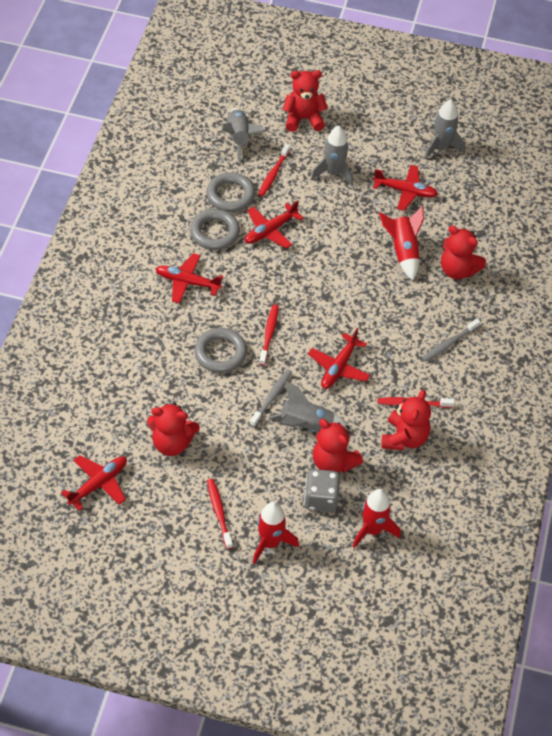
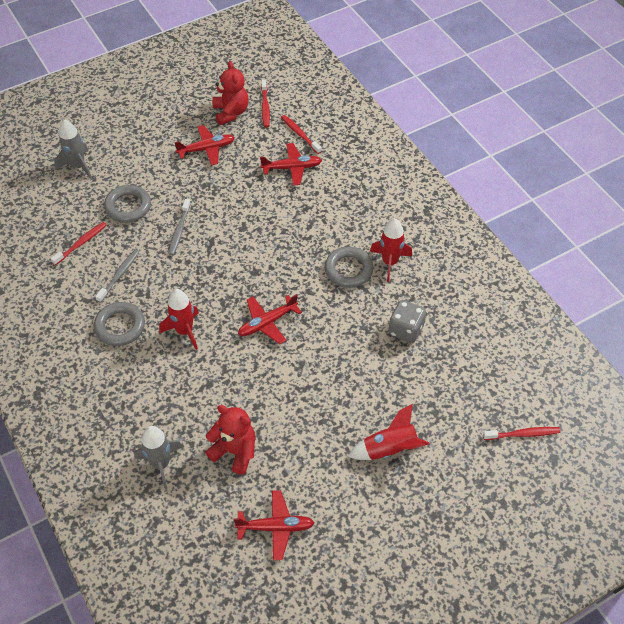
grey rocket: 4 -> 2
red plane: 5 -> 4
red teddy bear: 5 -> 2

